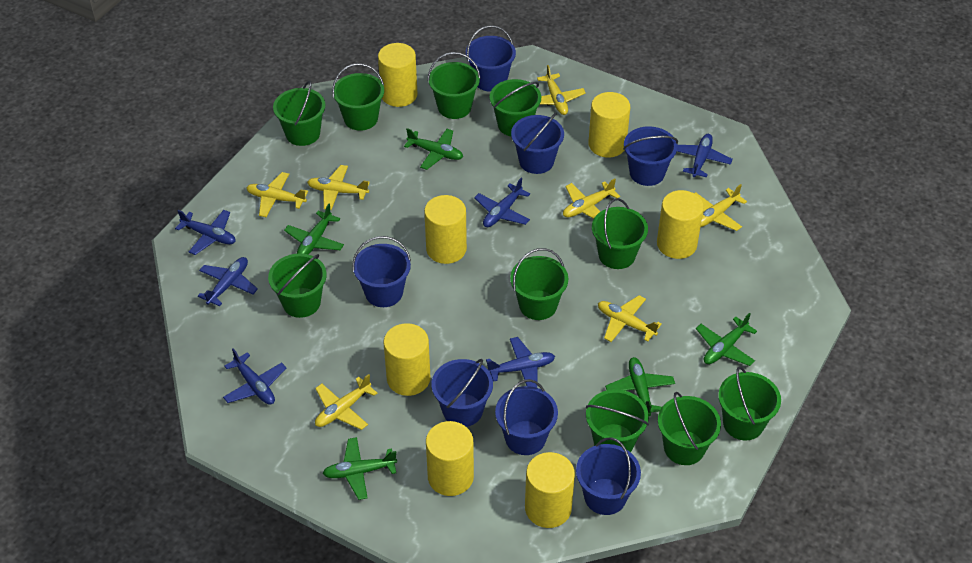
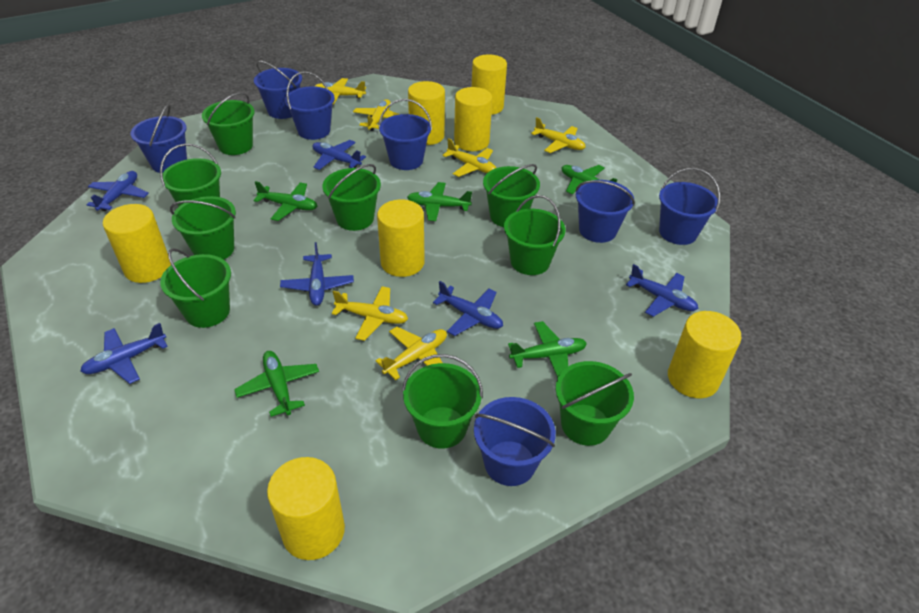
green bucket: 10 -> 9
yellow plane: 7 -> 6

